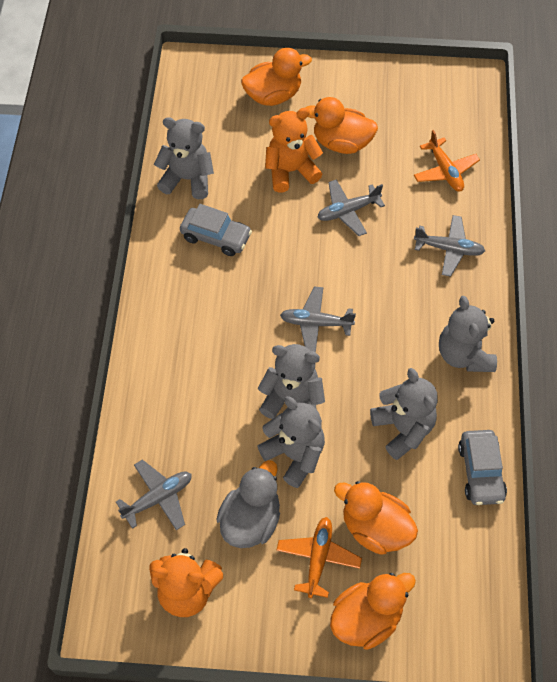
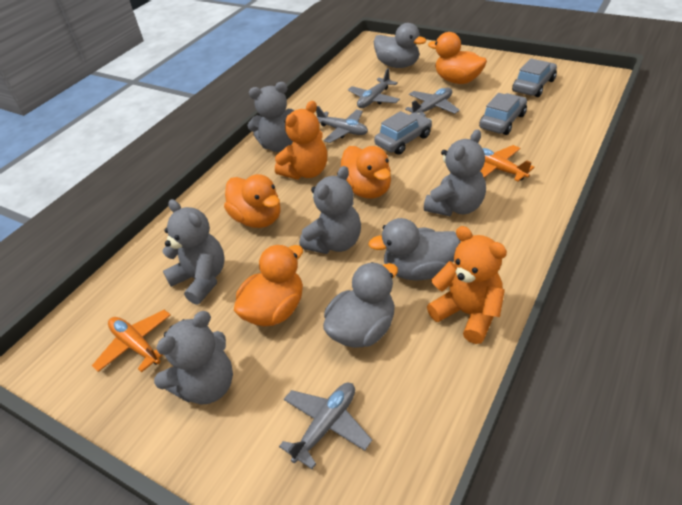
grey car: 2 -> 3
grey duck: 1 -> 3

